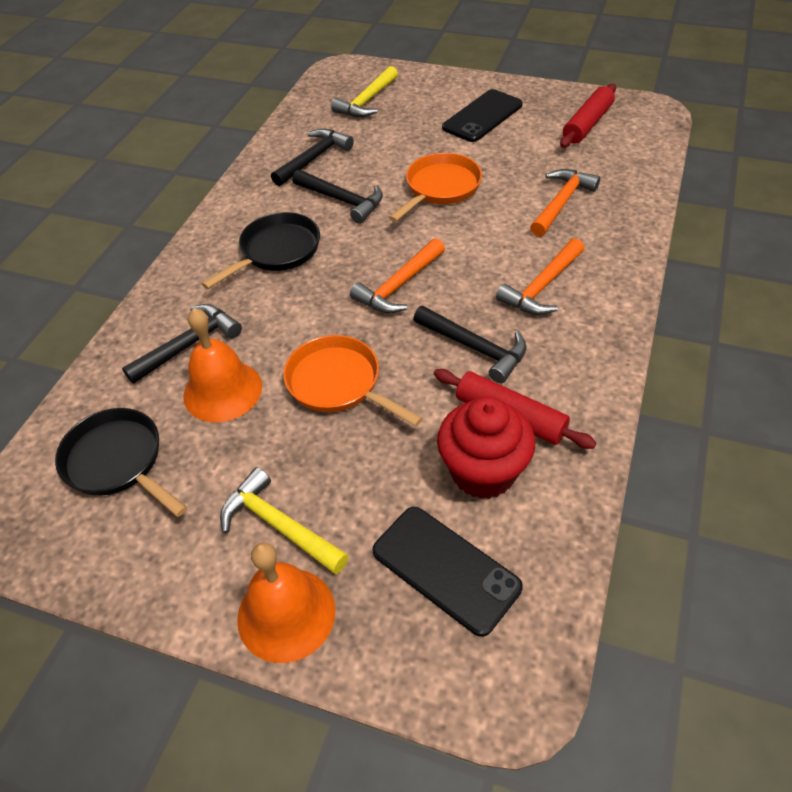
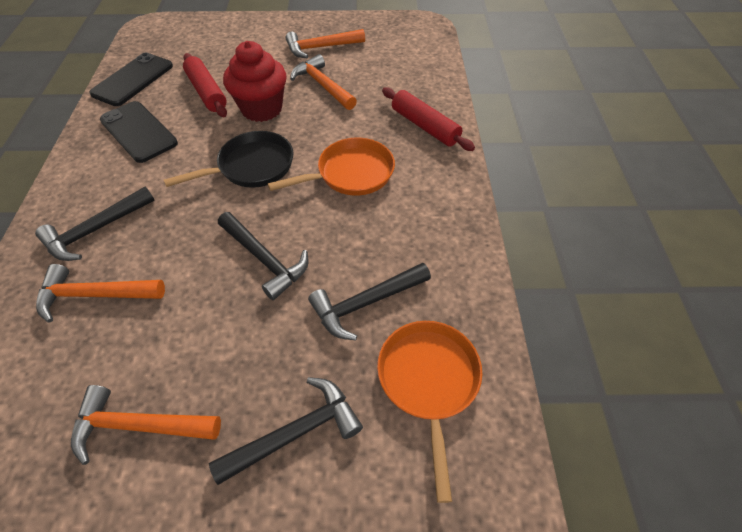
black pan: 2 -> 1
orange bell: 2 -> 0
orange hammer: 3 -> 4
yellow hammer: 2 -> 0

